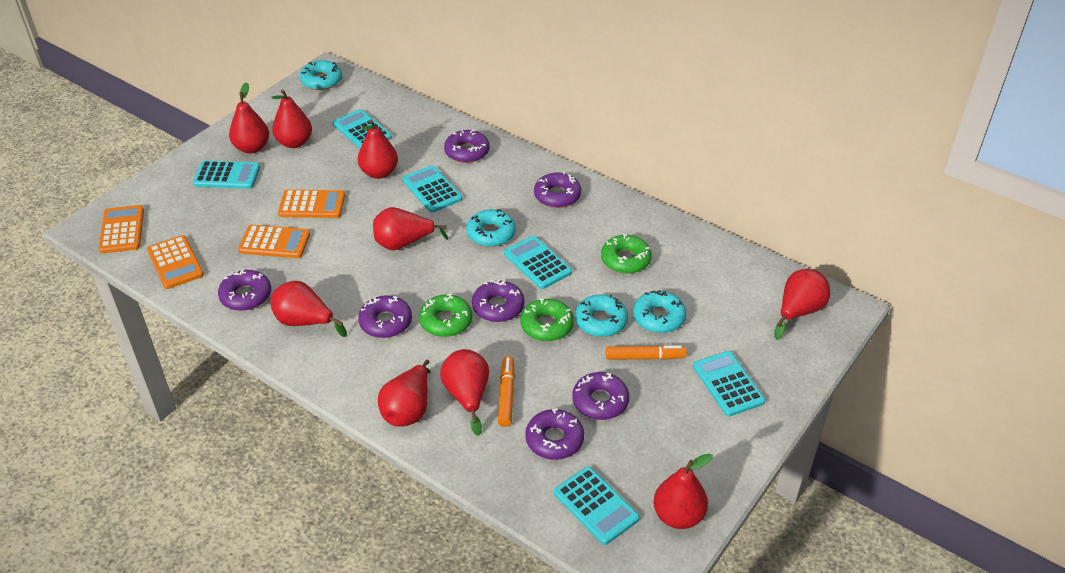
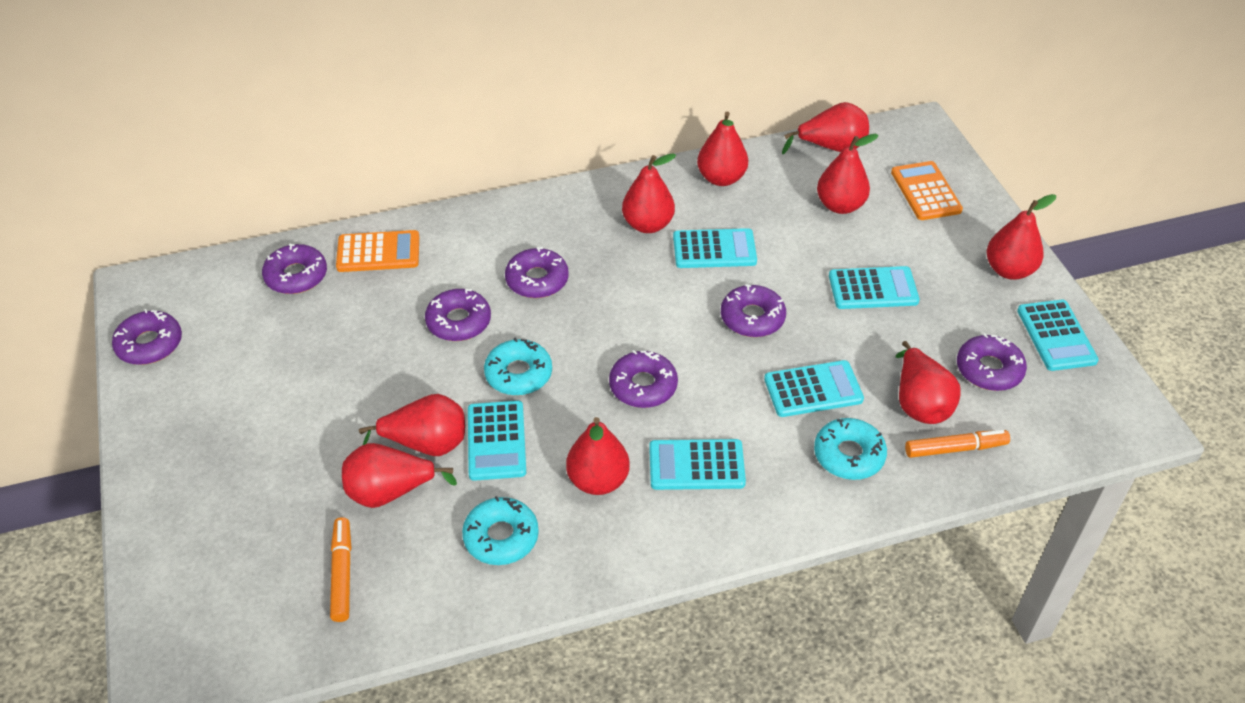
green donut: 3 -> 0
orange calculator: 4 -> 2
turquoise donut: 4 -> 3

